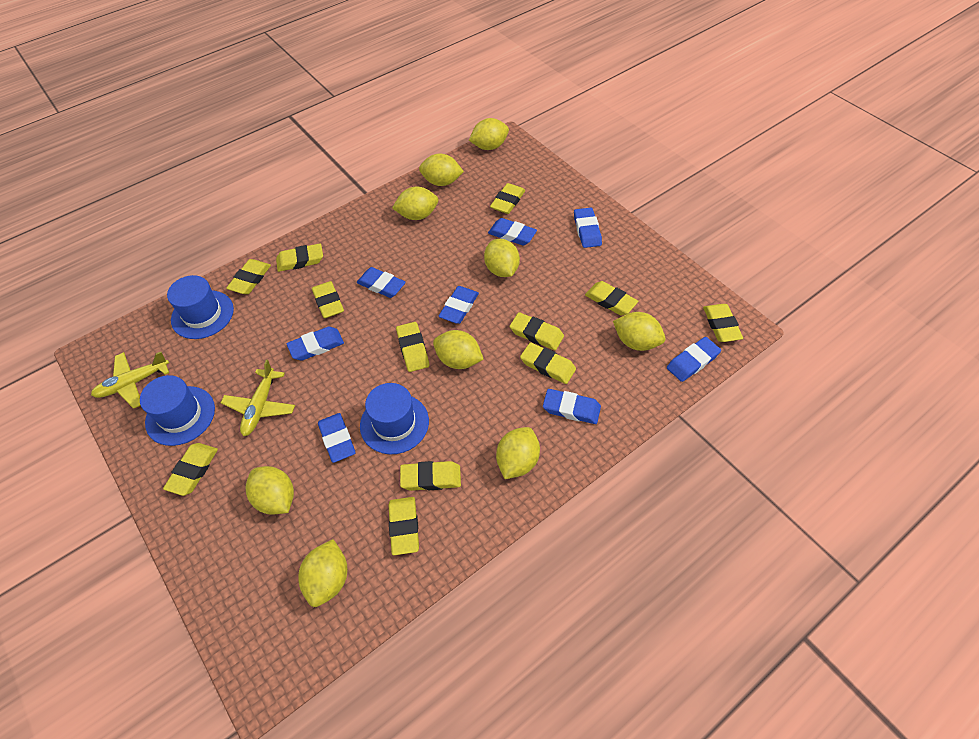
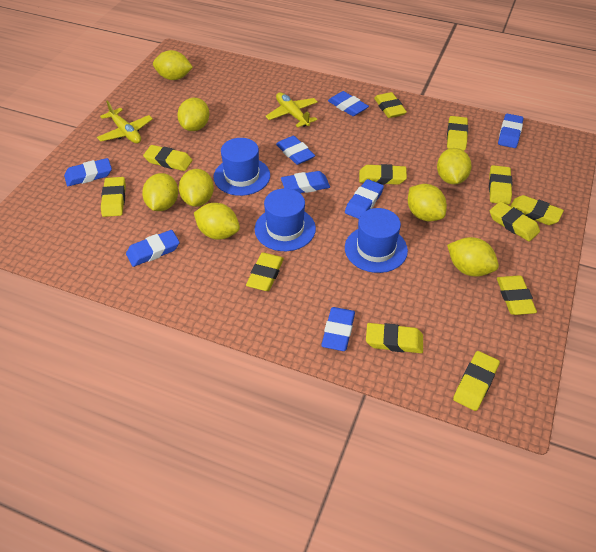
yellow lemon: 9 -> 8

